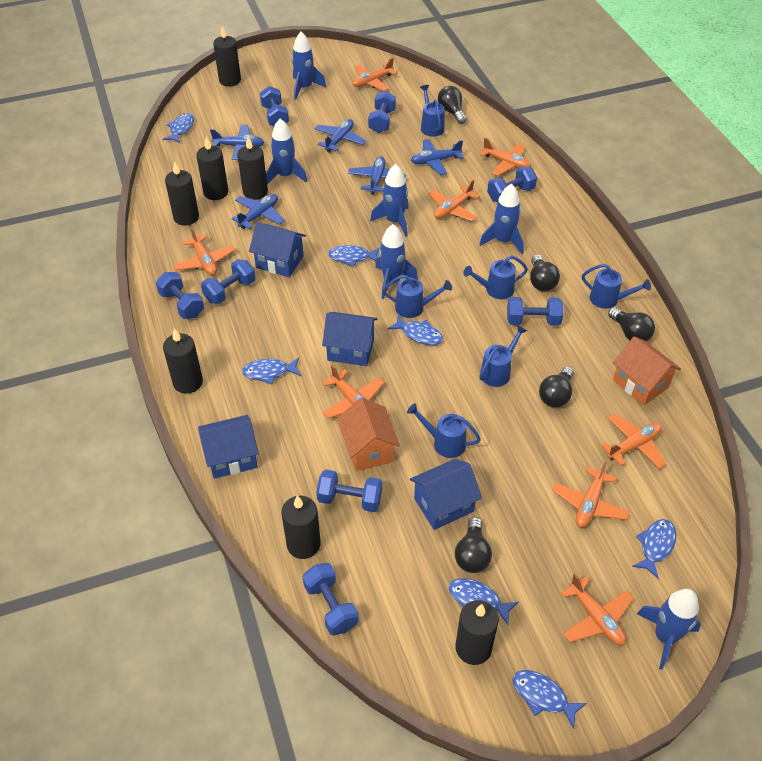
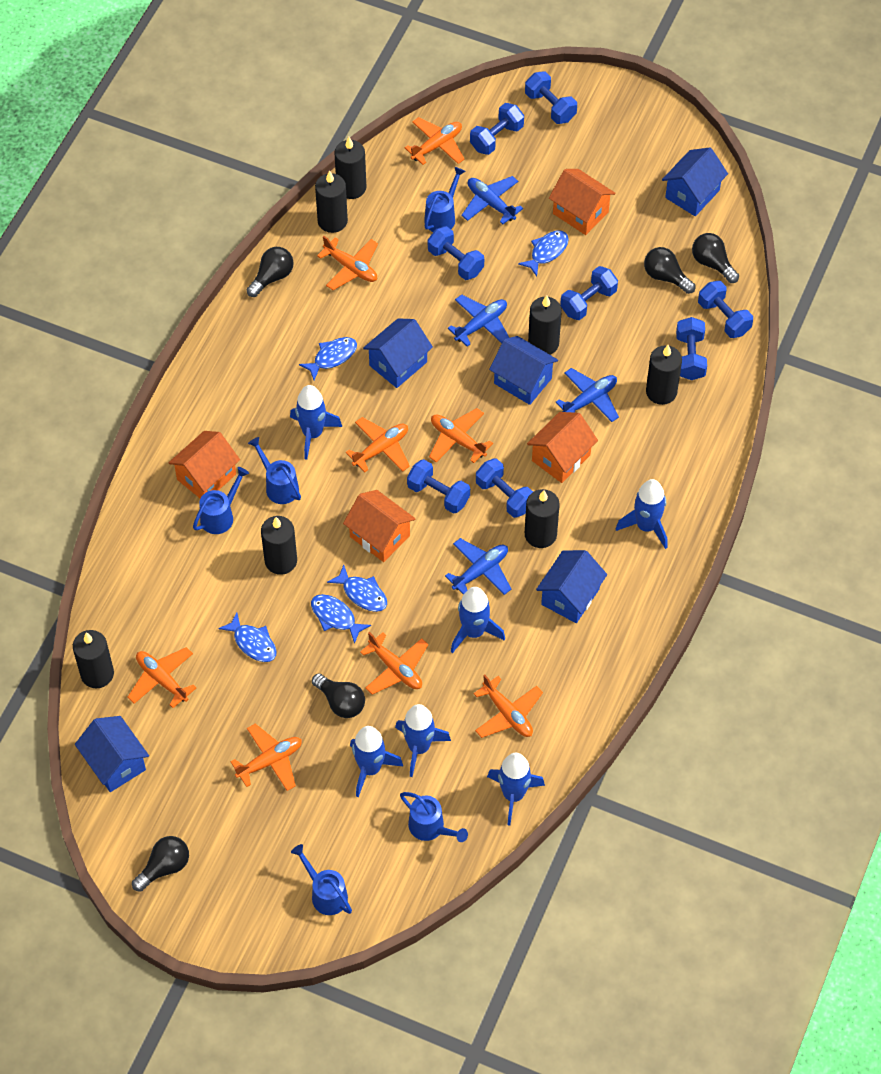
blue fish: 7 -> 5
blue house: 4 -> 5
blue plane: 5 -> 4
blue watering can: 6 -> 5
orange house: 2 -> 4

